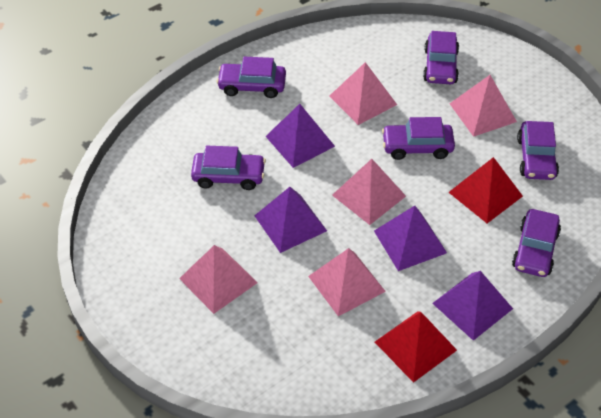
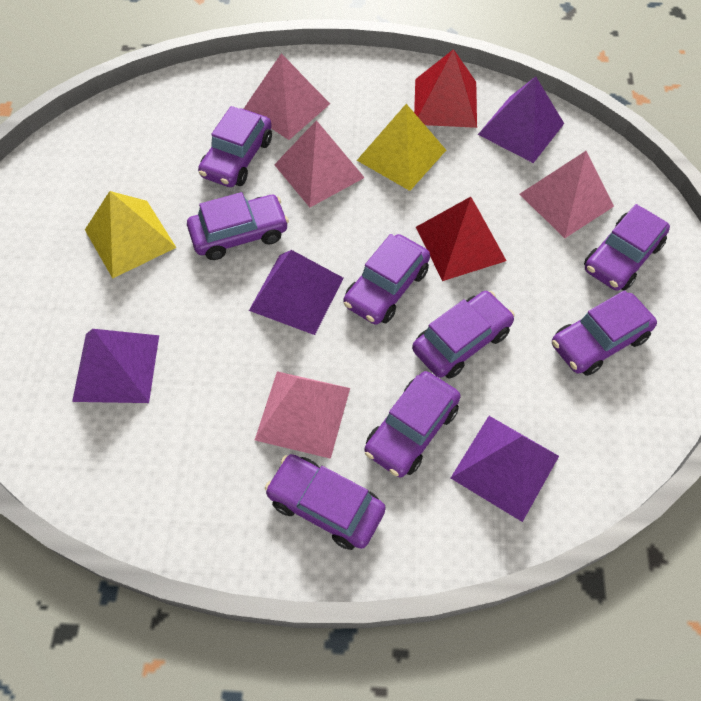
pink pyramid: 5 -> 4
purple car: 6 -> 8
yellow pyramid: 0 -> 2

